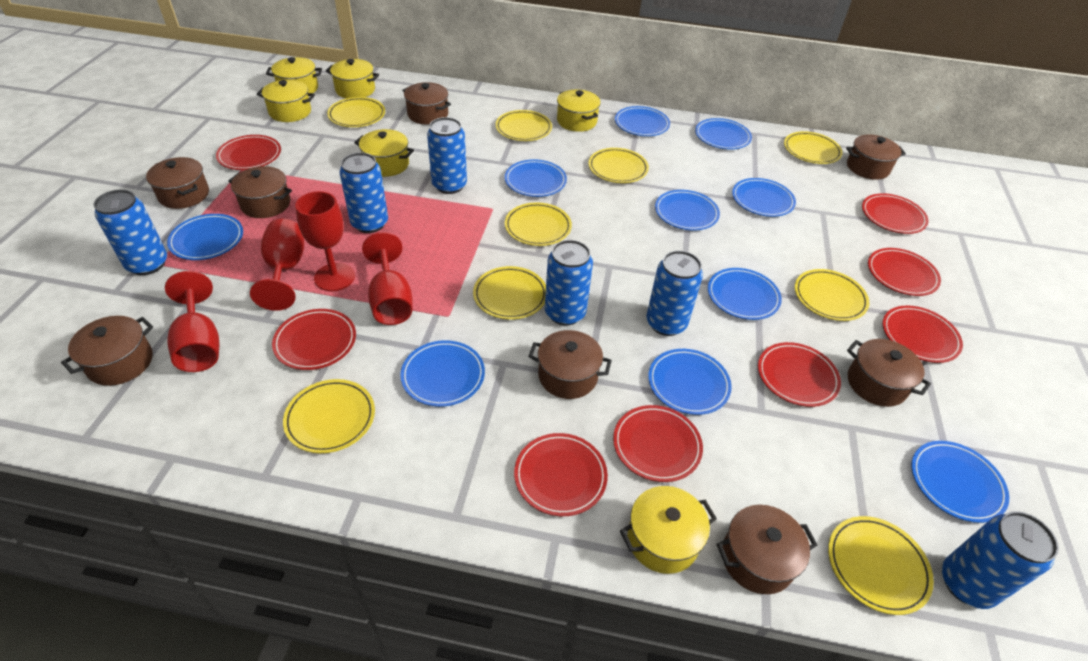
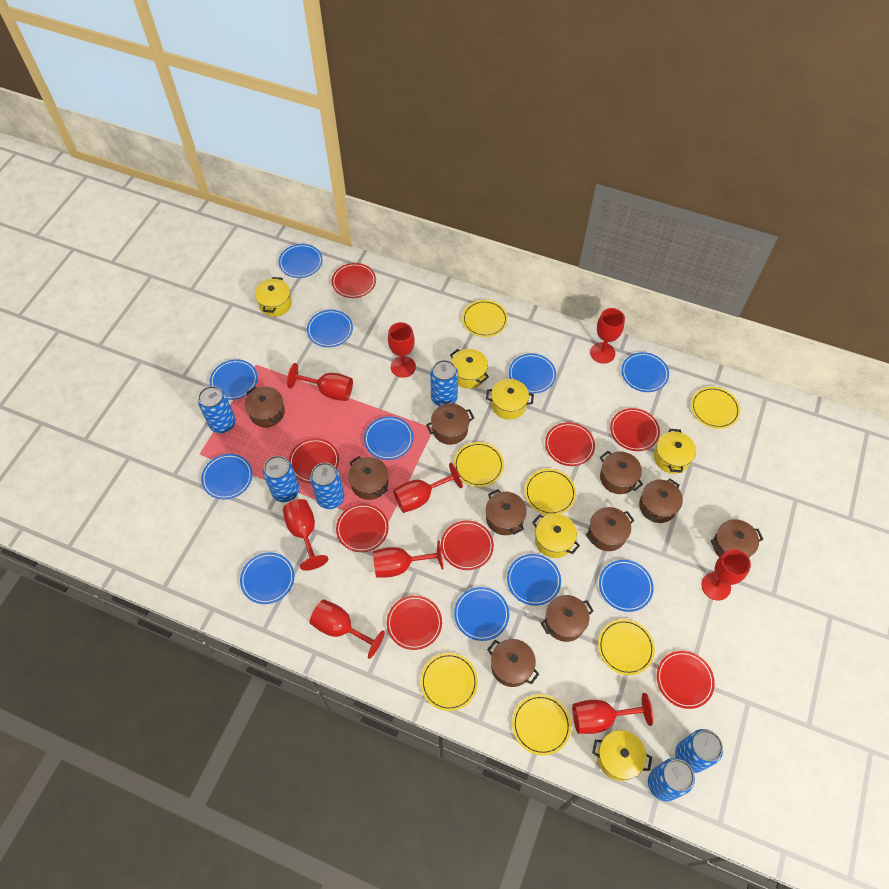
blue plate: 10 -> 11
brown pot: 8 -> 10
red goblet: 4 -> 9
yellow plate: 9 -> 7

